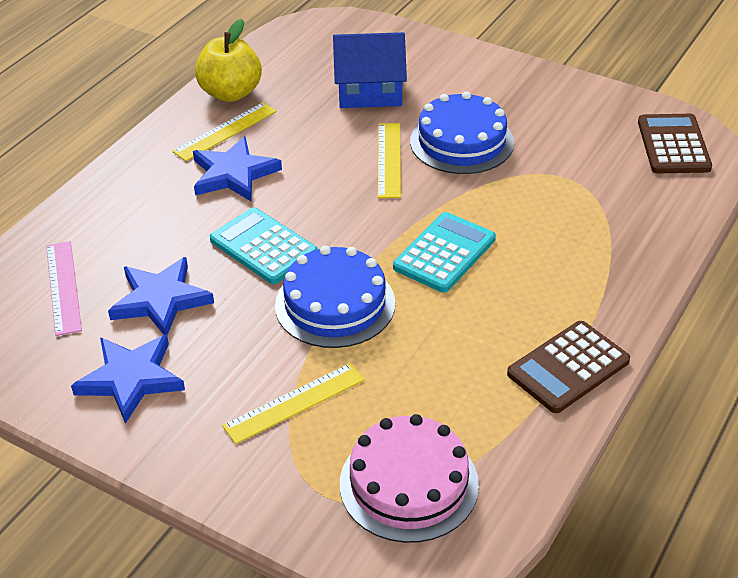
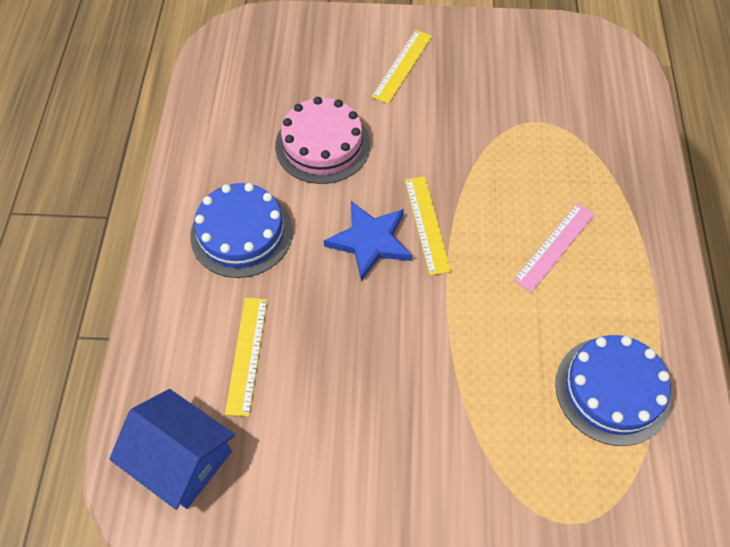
blue star: 3 -> 1
brown calculator: 2 -> 0
turquoise calculator: 2 -> 0
yellow apple: 1 -> 0

